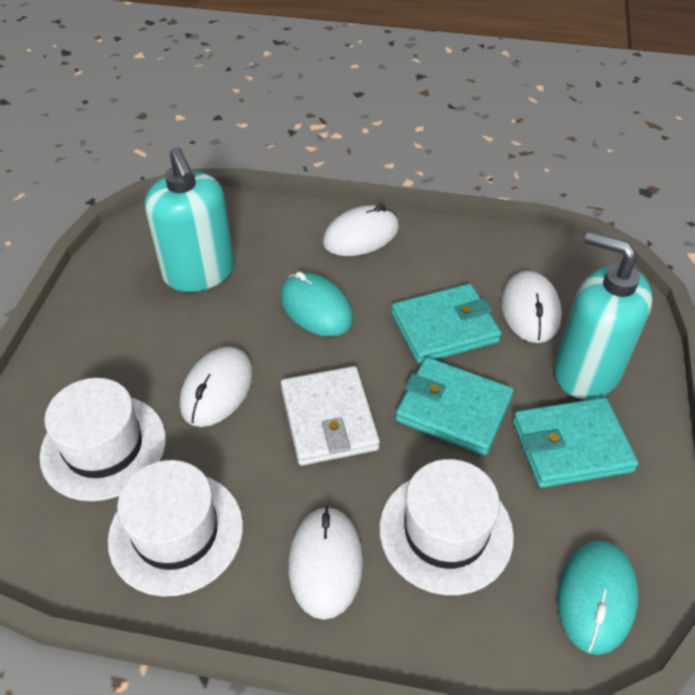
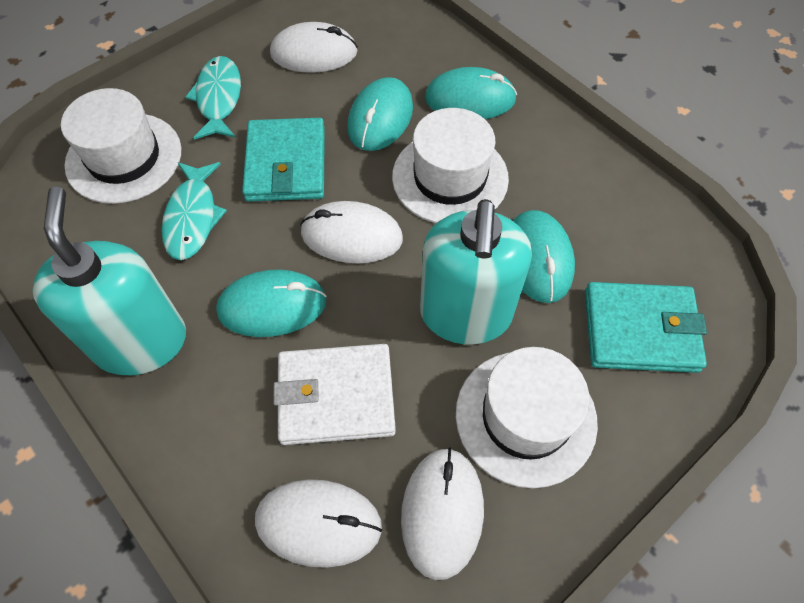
turquoise fish: 0 -> 2
turquoise mouse: 2 -> 4
turquoise wallet: 3 -> 2

